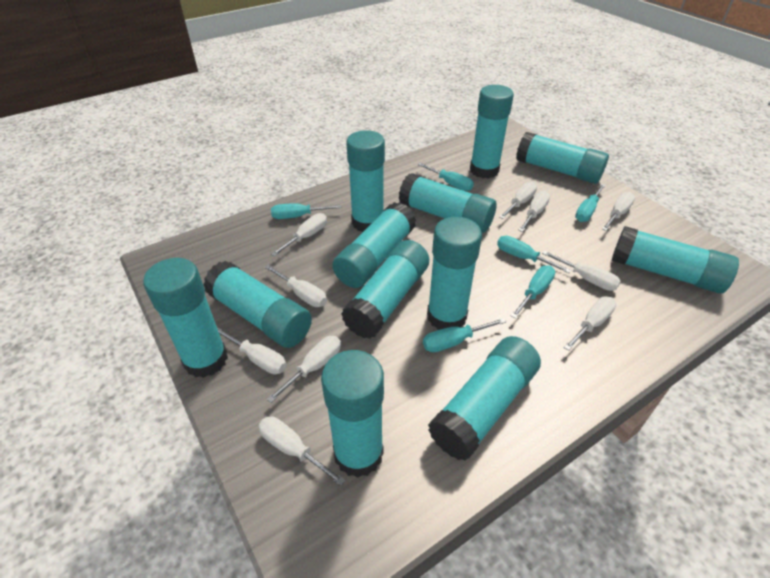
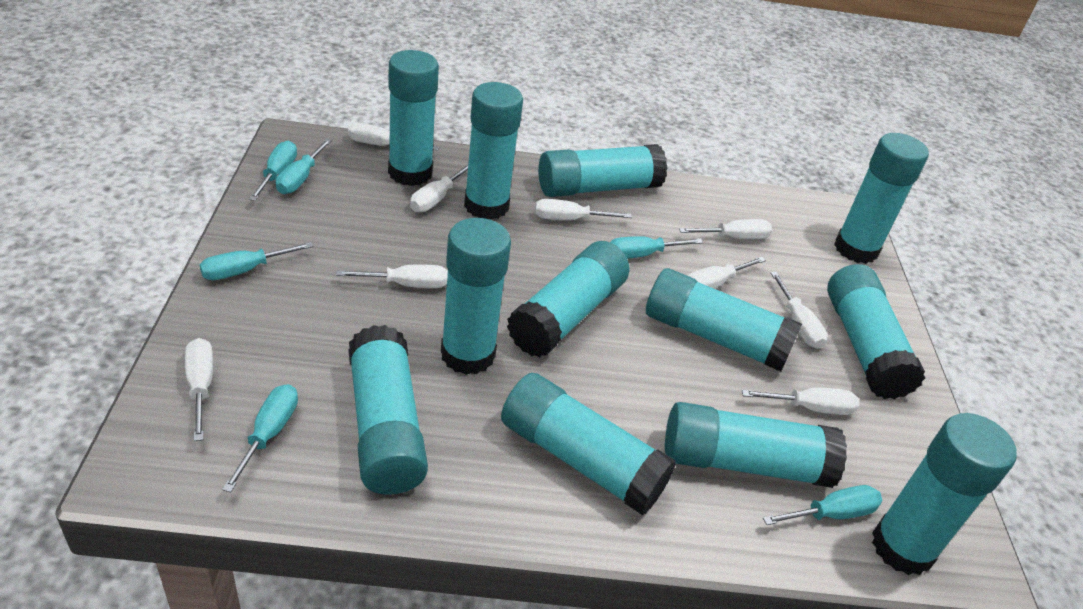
white screwdriver: 10 -> 9

